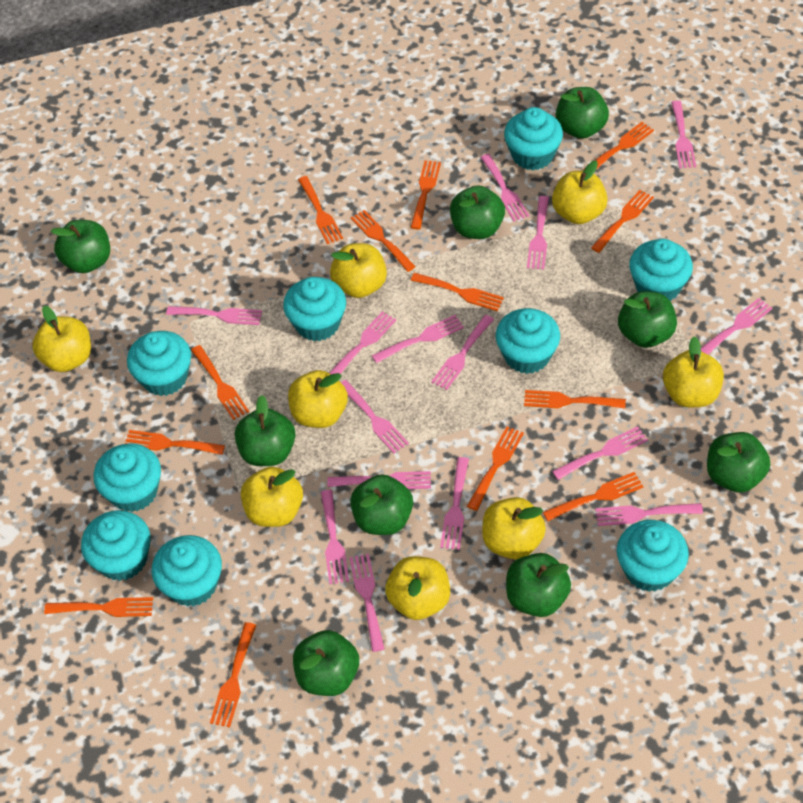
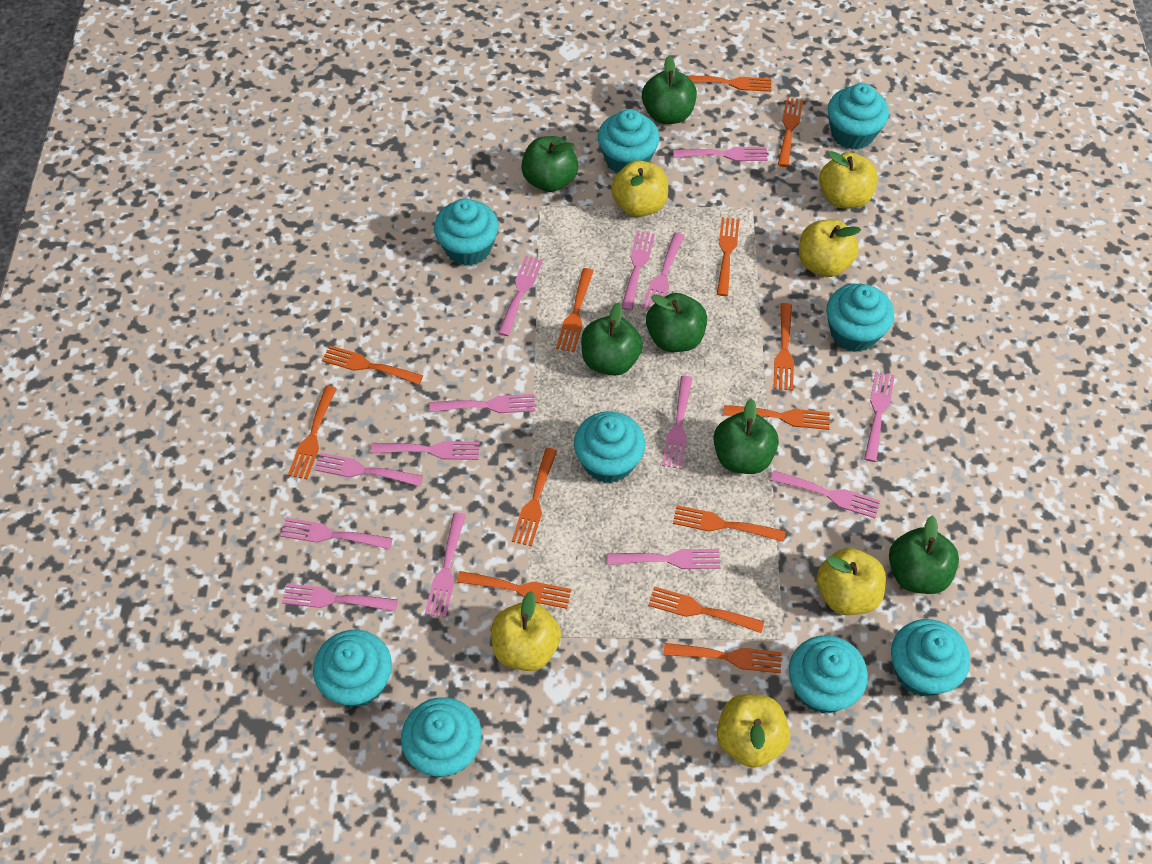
green apple: 9 -> 6
pink fork: 15 -> 14
yellow apple: 8 -> 6

